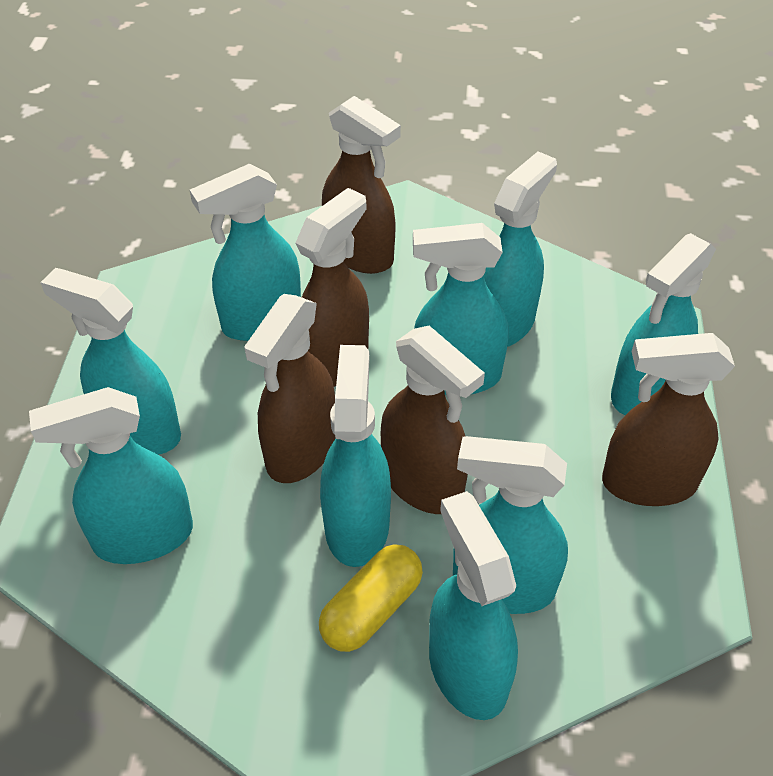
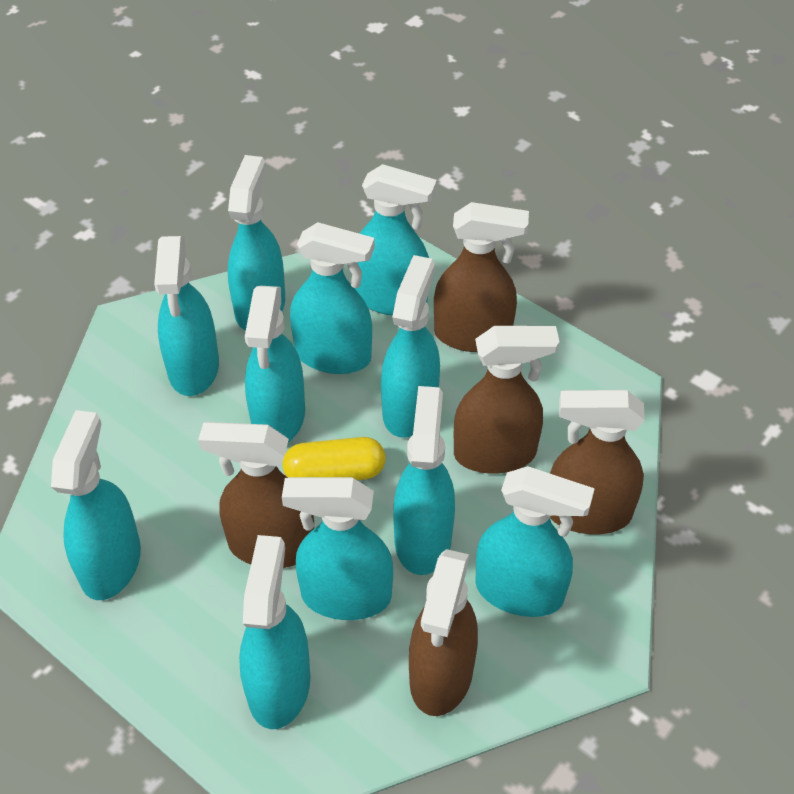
turquoise spray bottle: 9 -> 11

